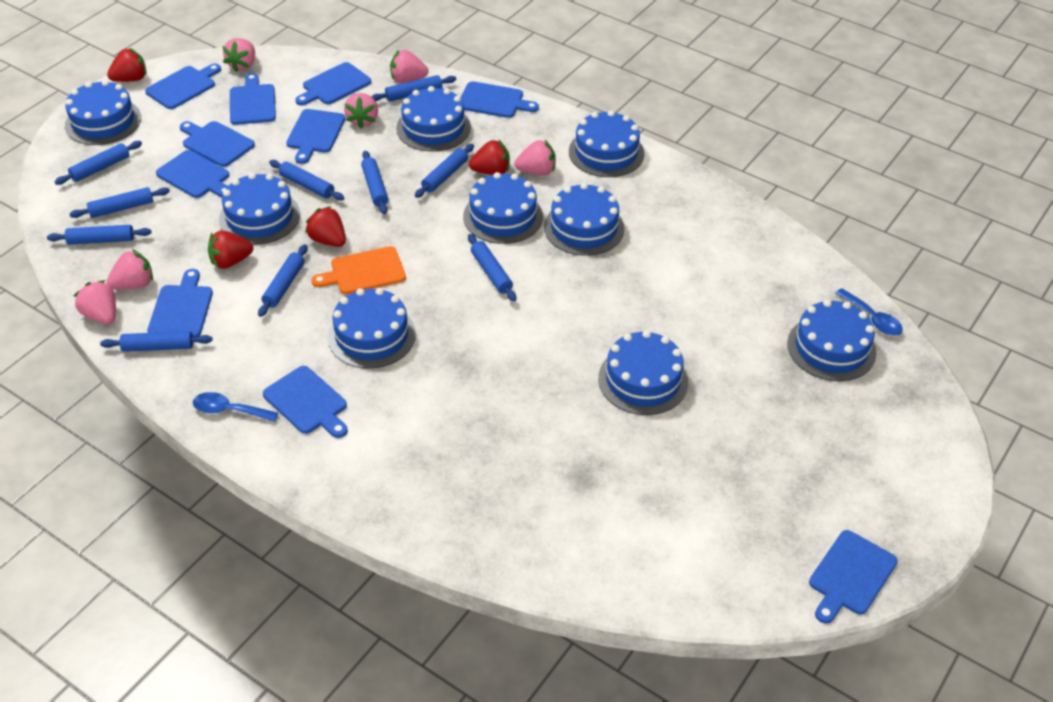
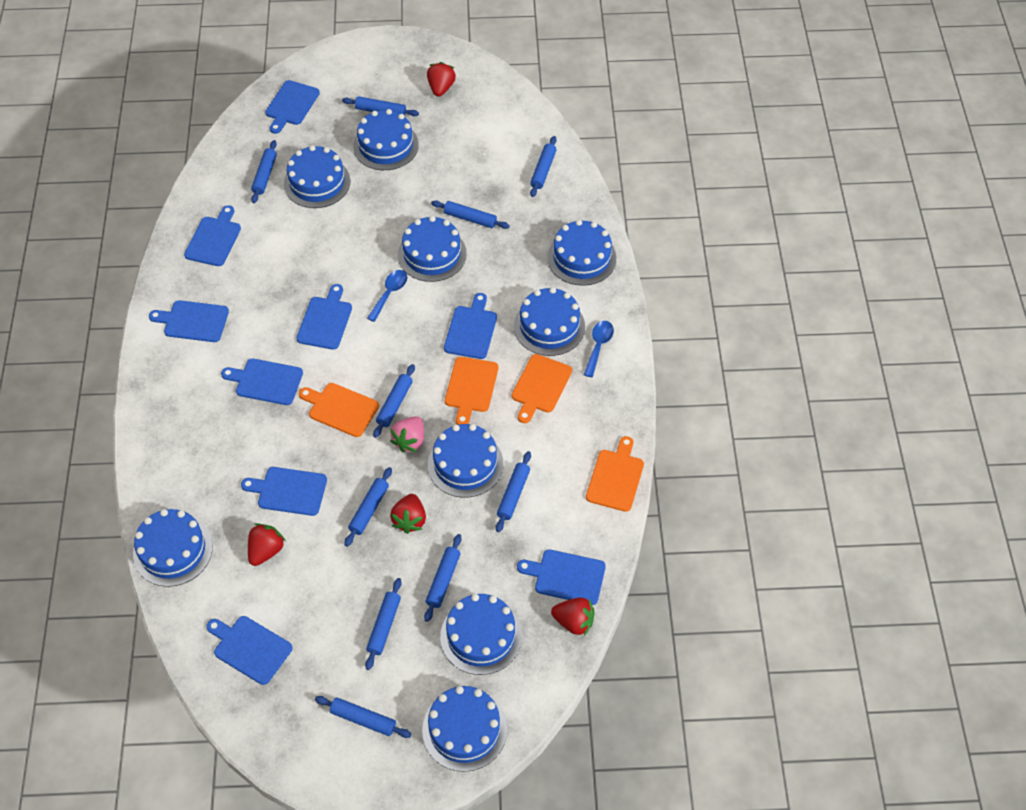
blue cutting board: 10 -> 9
orange cutting board: 1 -> 4
pink strawberry: 6 -> 1

